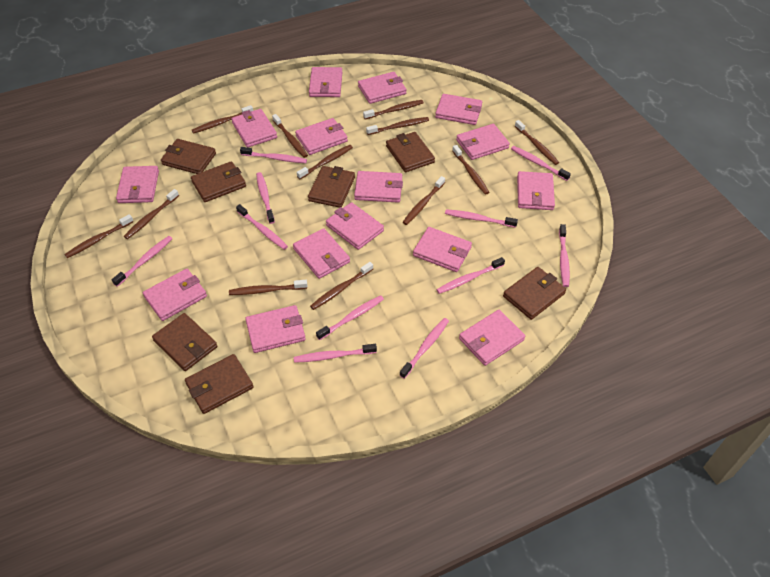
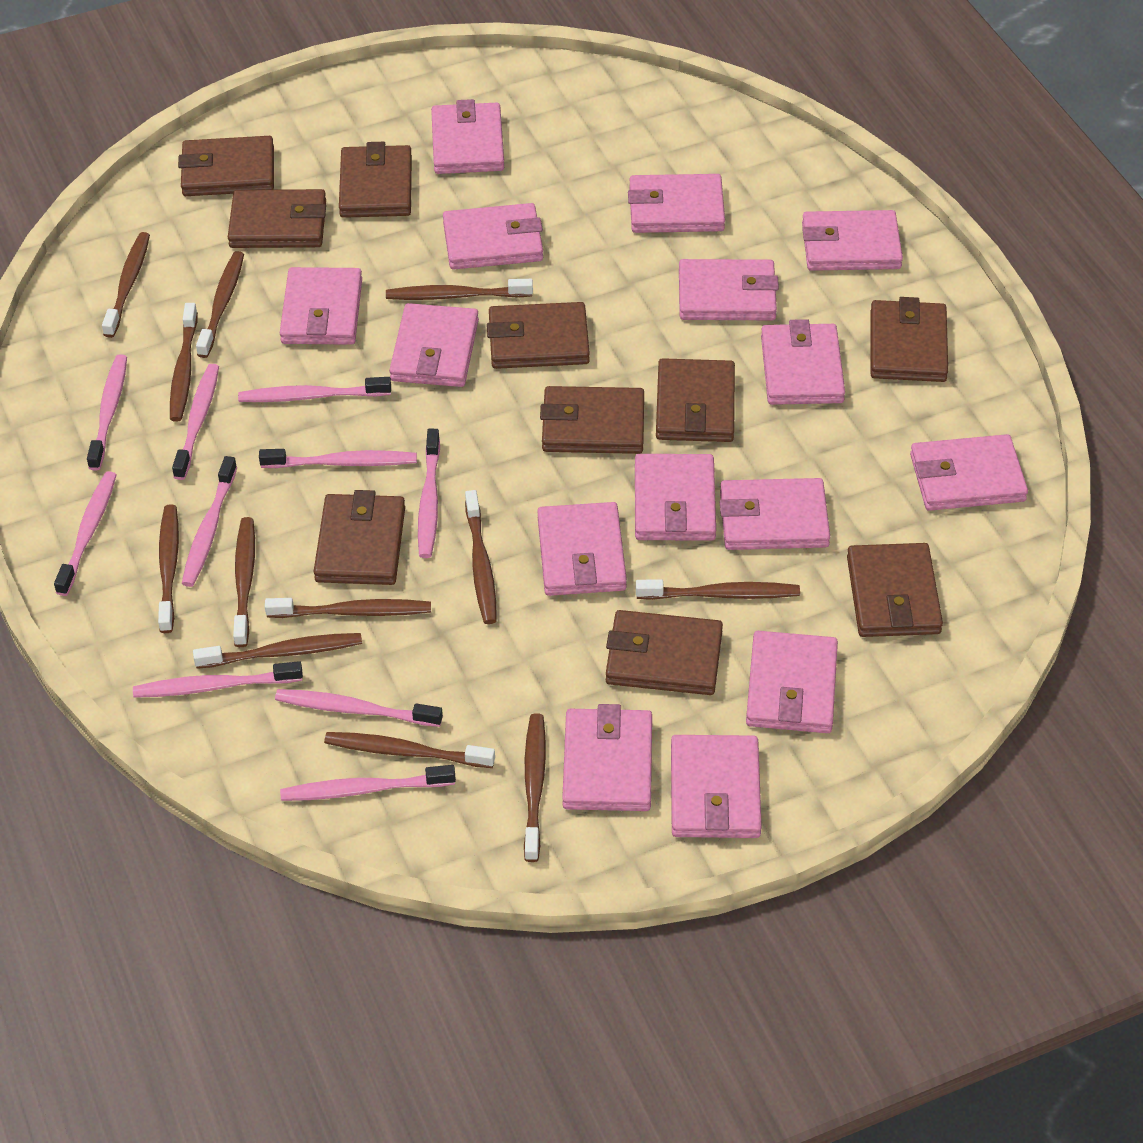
brown wallet: 7 -> 10
pink toothbrush: 11 -> 10

